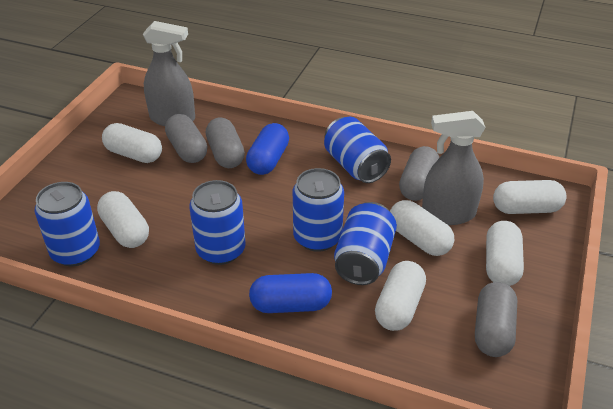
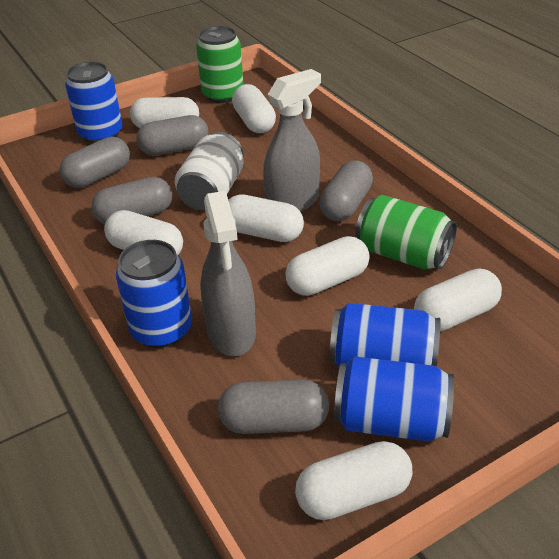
blue can: 5 -> 4
blue capsule: 2 -> 0
green can: 0 -> 2
grey capsule: 4 -> 5
white can: 0 -> 1
white capsule: 6 -> 7

